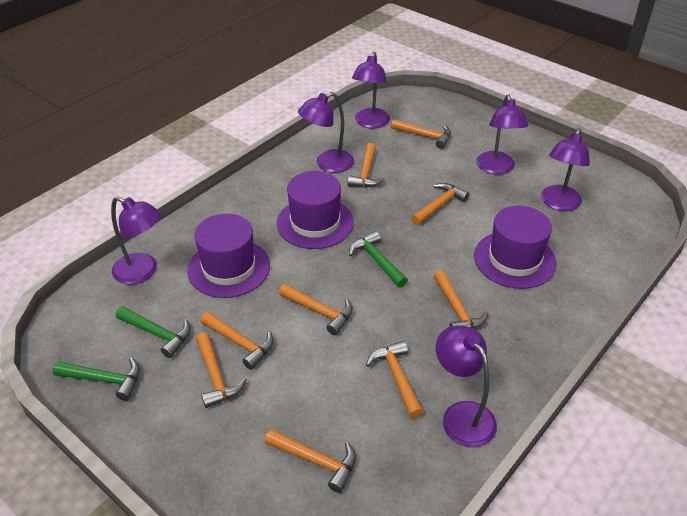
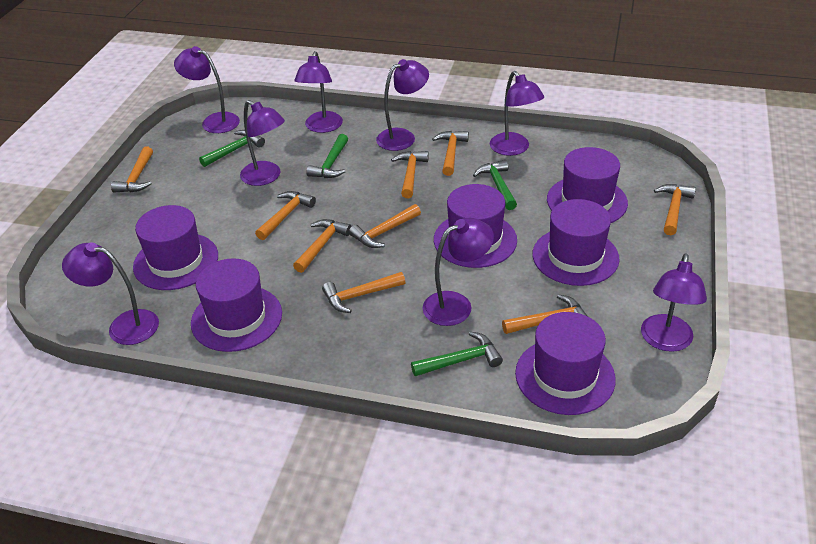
green hammer: 3 -> 4
purple hat: 3 -> 6
purple lamp: 6 -> 8

